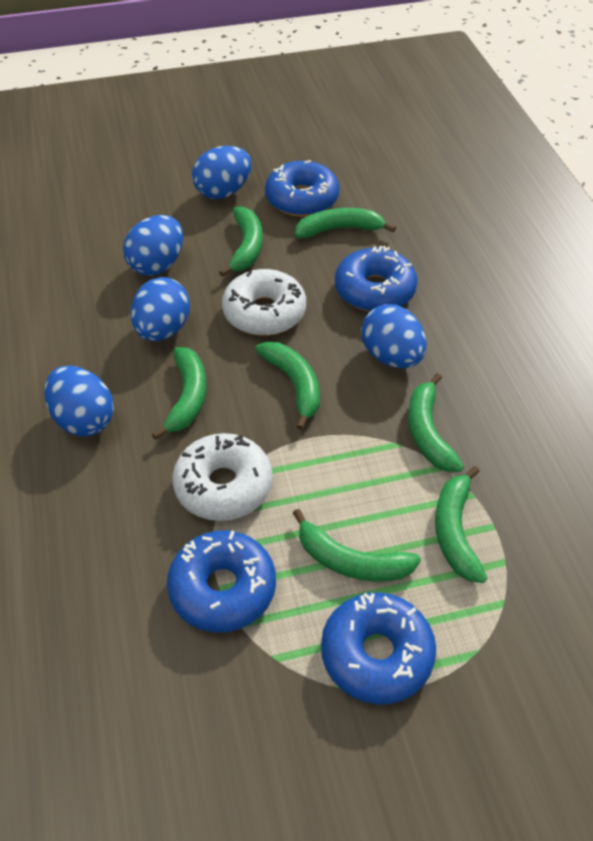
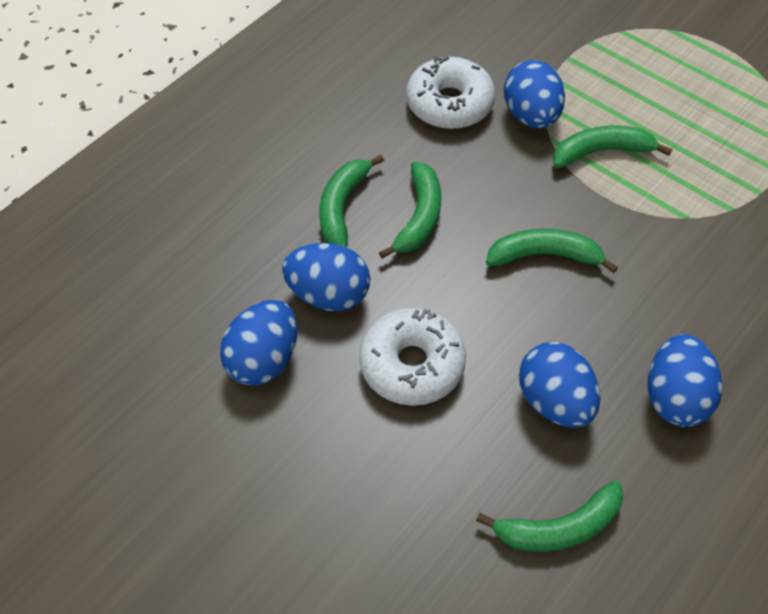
blue donut: 4 -> 0
green banana: 7 -> 5

